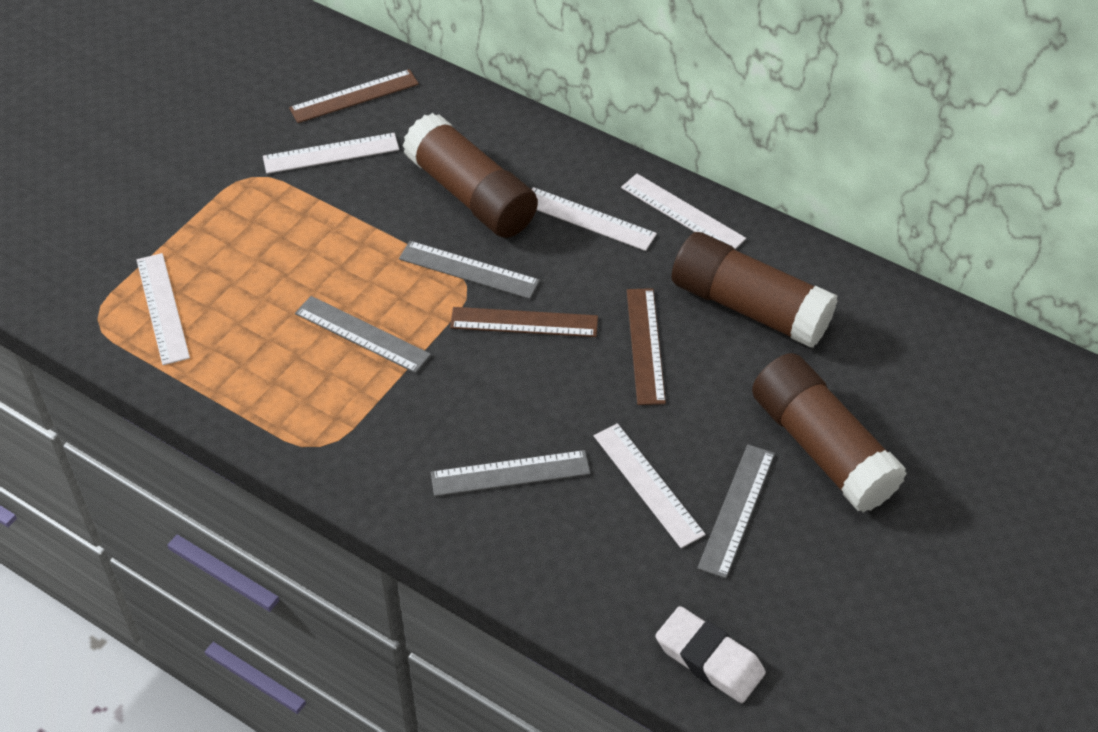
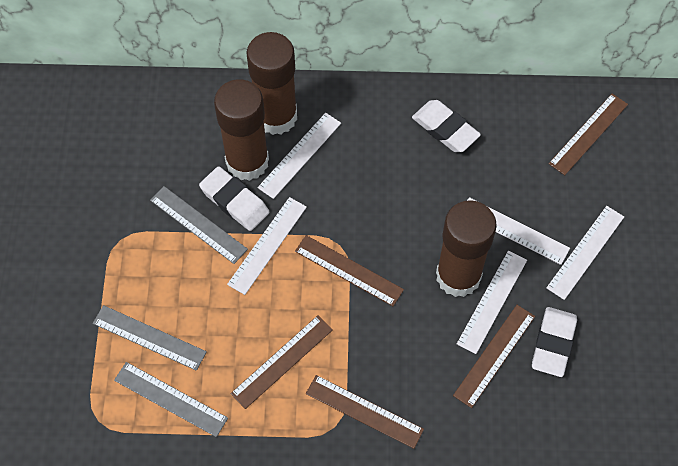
brown ruler: 3 -> 5
grey ruler: 4 -> 3
white eraser: 1 -> 3

